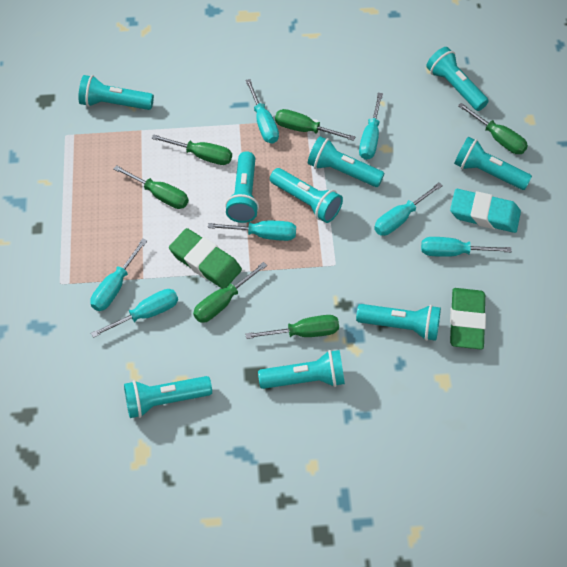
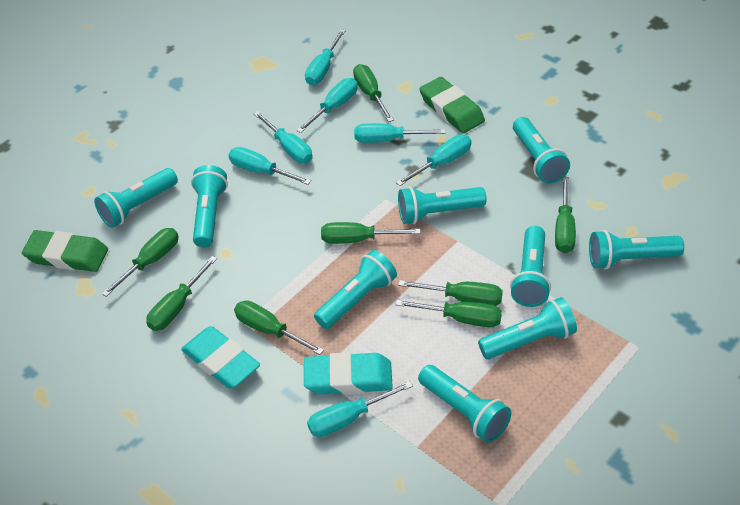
green screwdriver: 6 -> 8
turquoise eraser: 1 -> 2

